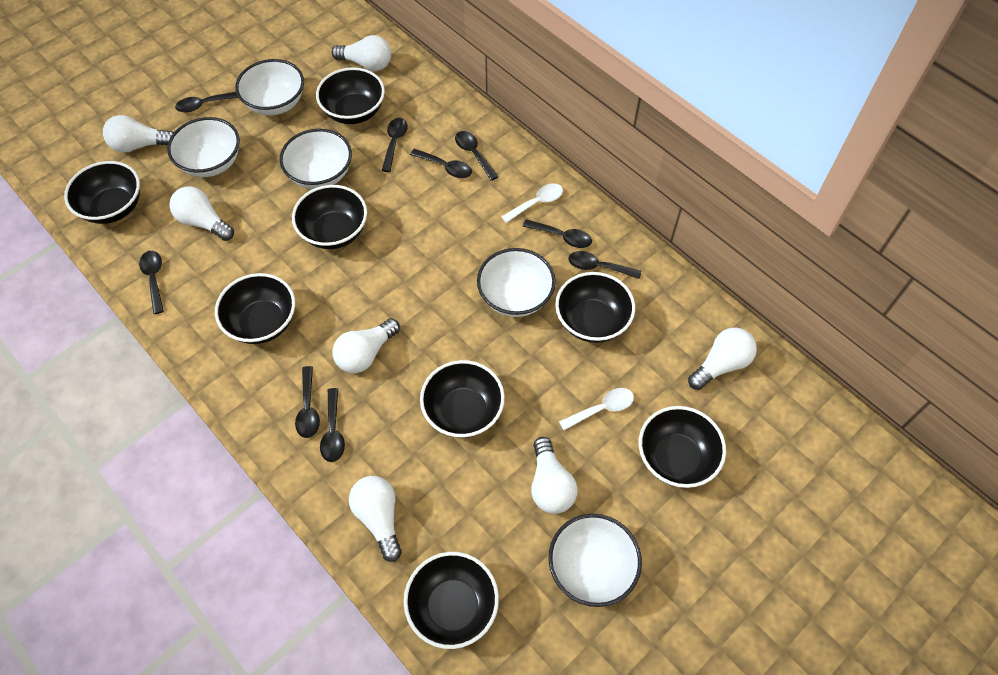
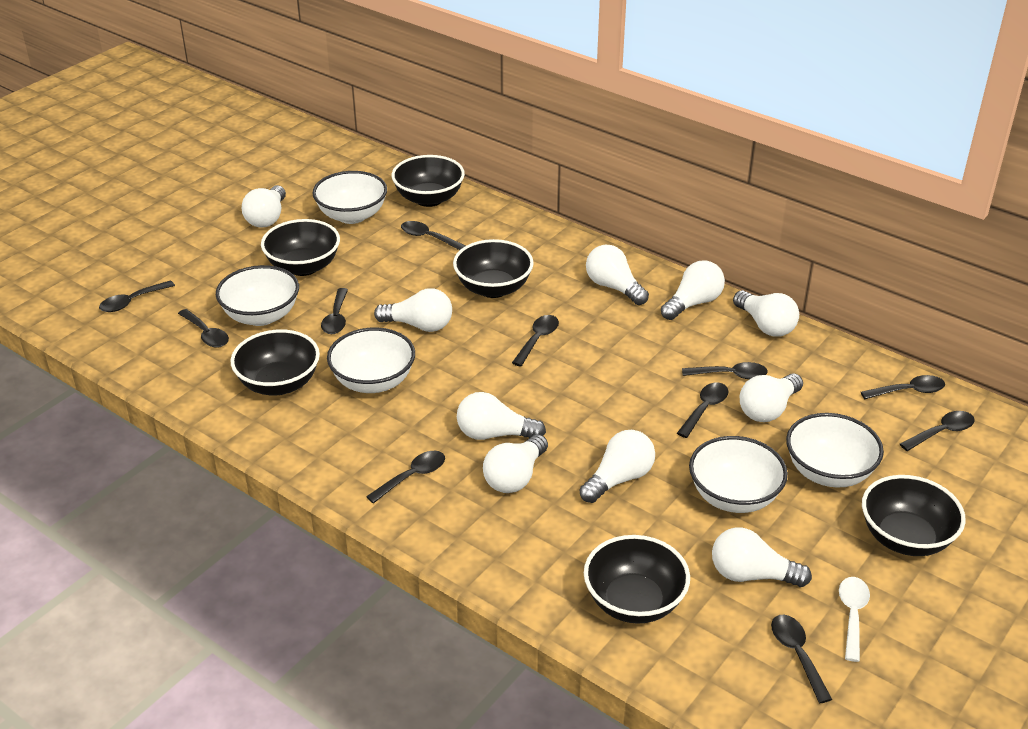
black bowl: 8 -> 6
black spoon: 9 -> 11
white light bulb: 7 -> 10
white spoon: 2 -> 1

